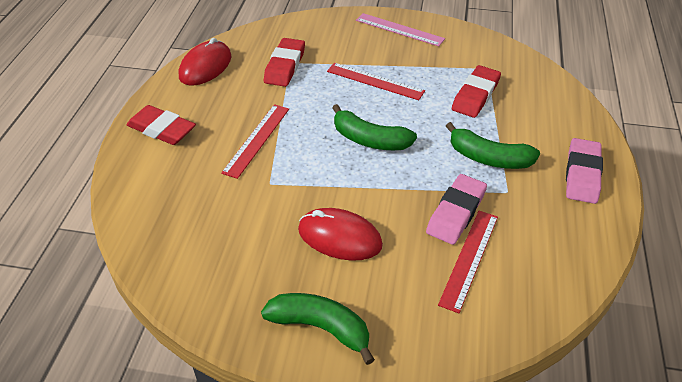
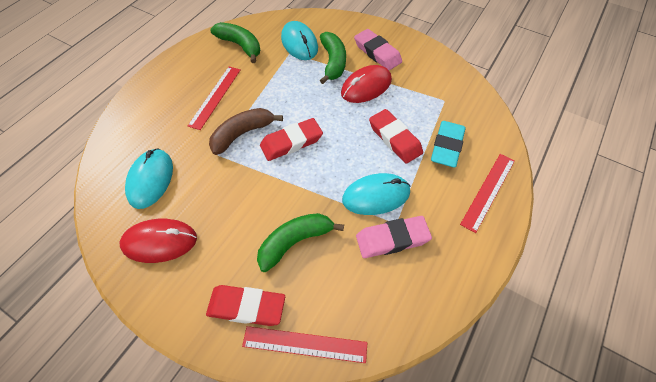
brown banana: 0 -> 1
pink ruler: 1 -> 0
turquoise eraser: 0 -> 1
turquoise mouse: 0 -> 3

